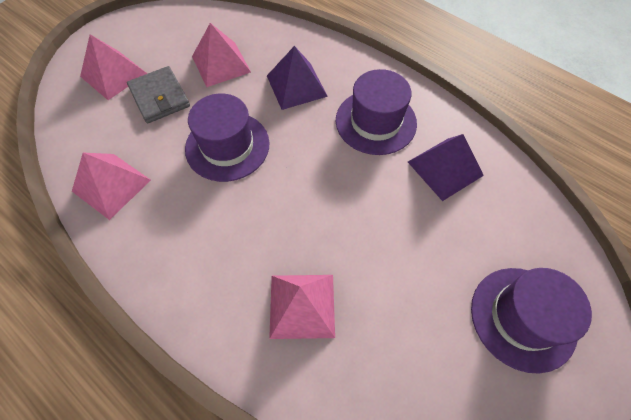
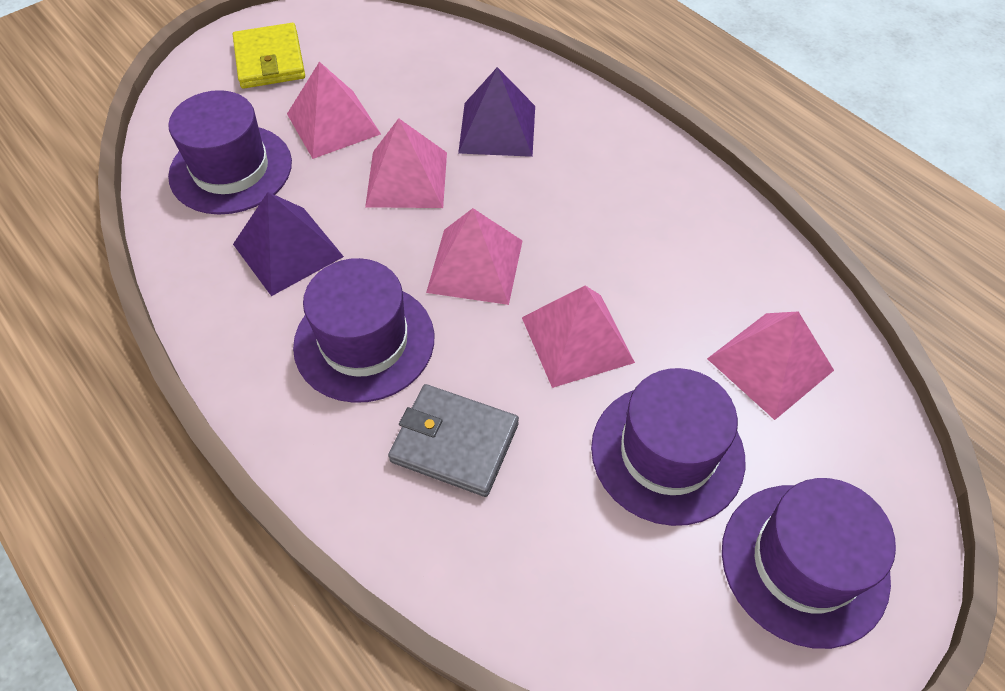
pink pyramid: 4 -> 5
purple hat: 3 -> 4
yellow wallet: 0 -> 1

